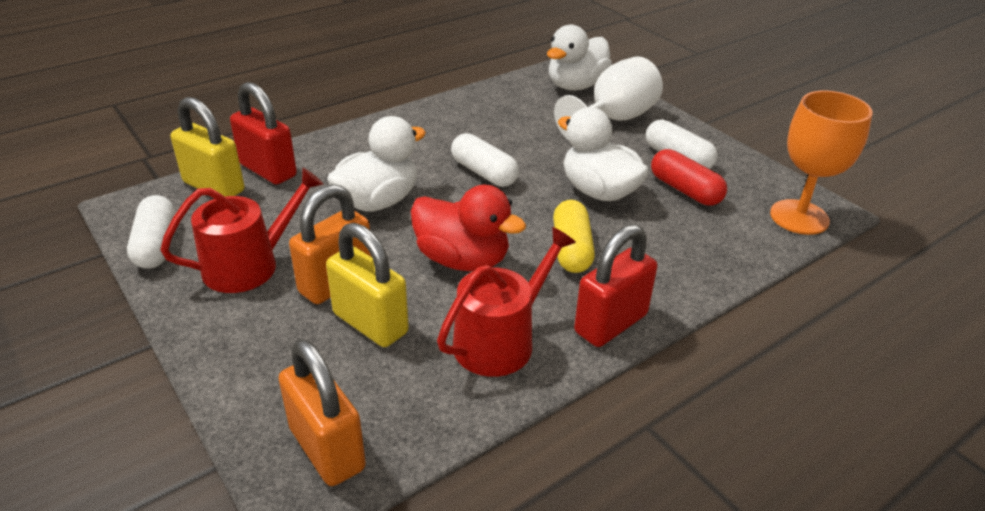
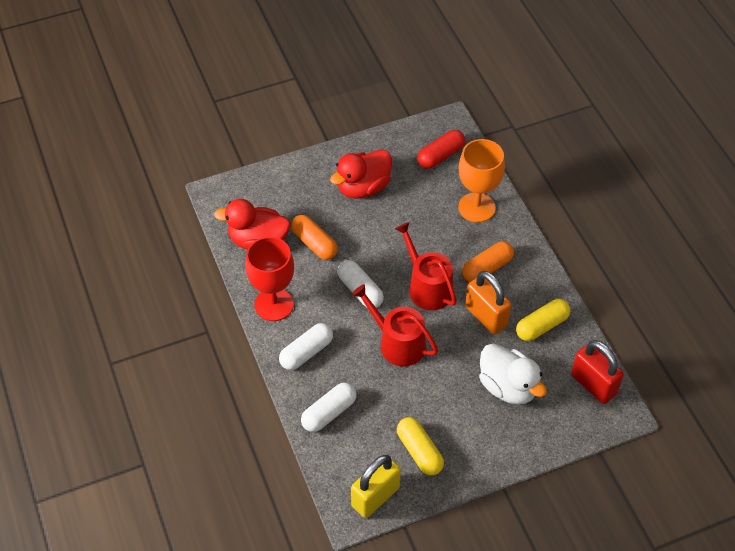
orange capsule: 0 -> 2
orange padlock: 2 -> 1
red duck: 1 -> 2
red goblet: 0 -> 1
red padlock: 2 -> 1
white duck: 3 -> 1
white goblet: 1 -> 0
yellow capsule: 1 -> 2
yellow padlock: 2 -> 1

